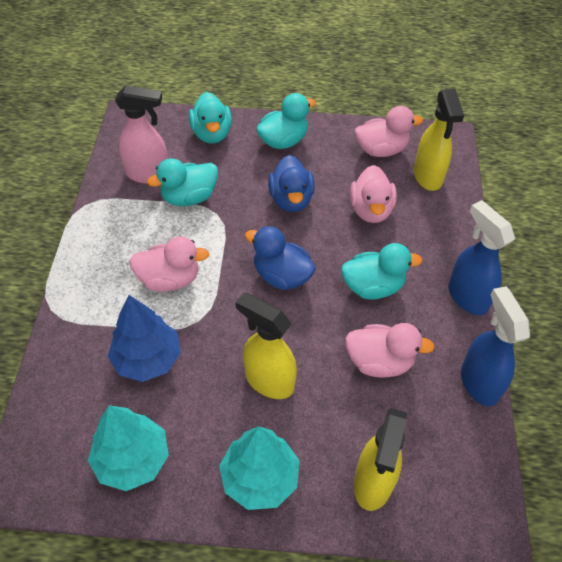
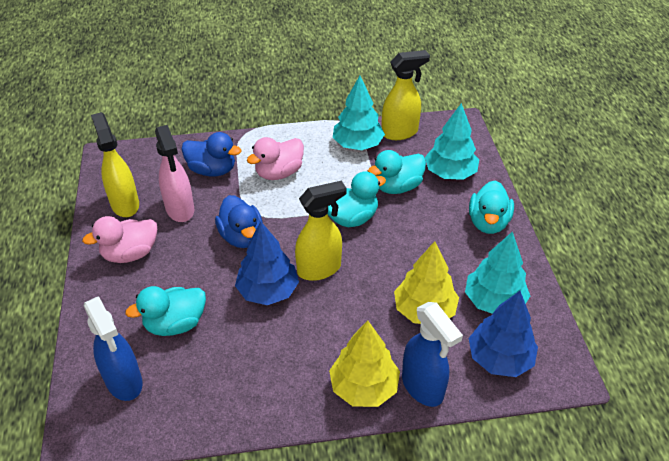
blue tree: 1 -> 2
pink duck: 4 -> 2
turquoise tree: 2 -> 3
yellow tree: 0 -> 2

